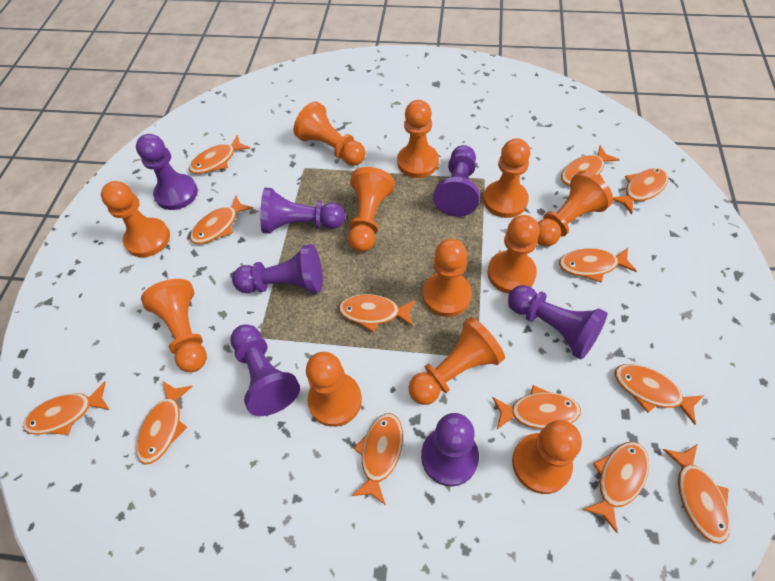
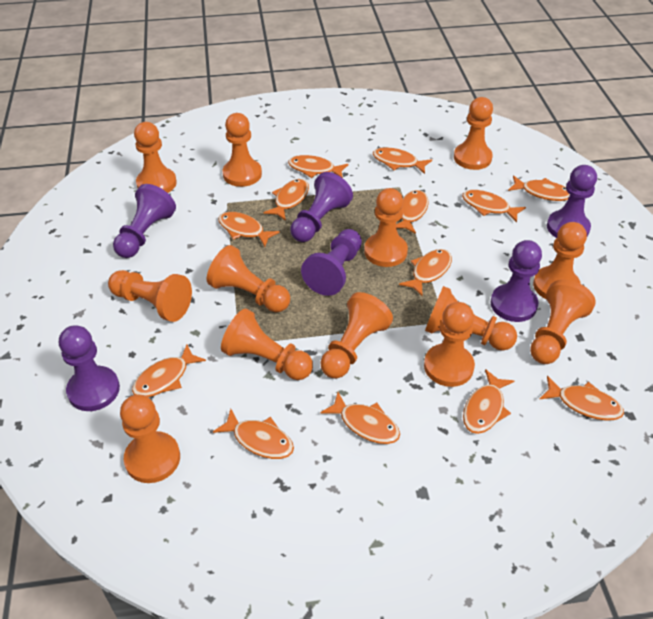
orange pawn: 12 -> 13
purple pawn: 7 -> 6

